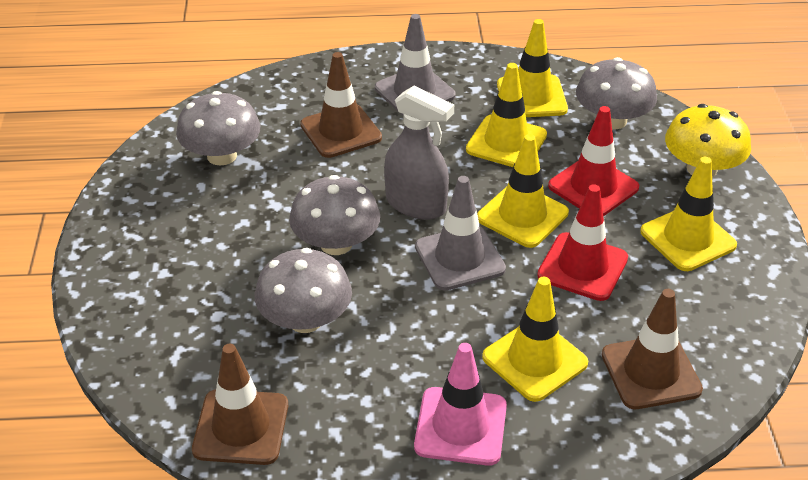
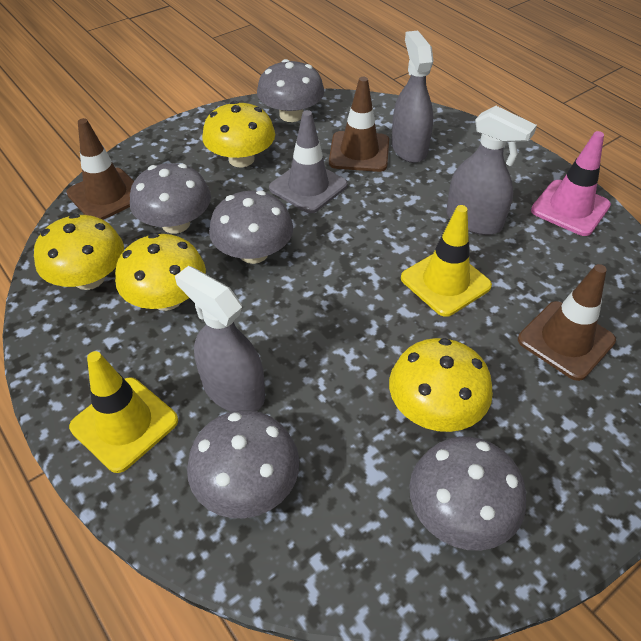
grey mushroom: 4 -> 5
grey spray bottle: 1 -> 3
grey traffic cone: 2 -> 1
red traffic cone: 2 -> 0
yellow mushroom: 1 -> 4
yellow traffic cone: 5 -> 2

